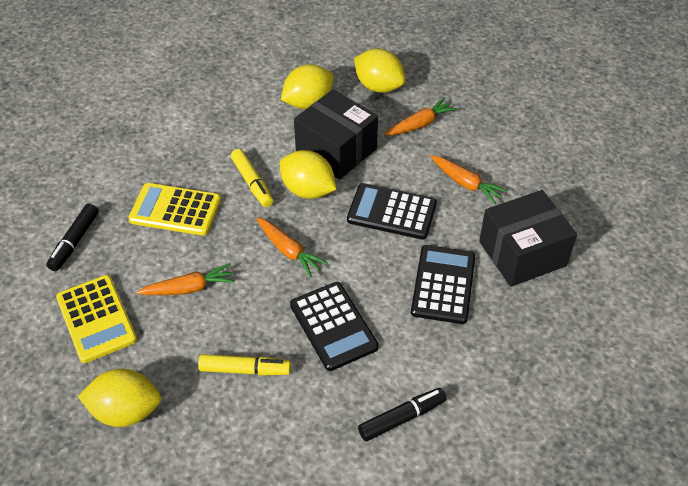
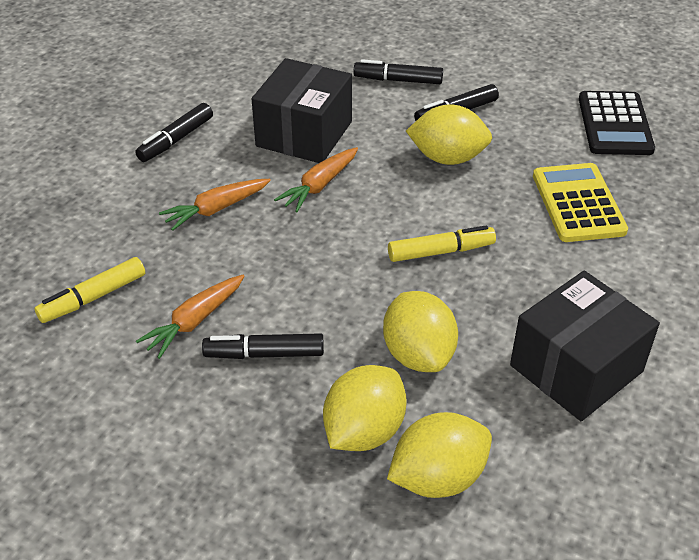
black calculator: 3 -> 1
black marker: 2 -> 4
orange carrot: 4 -> 3
yellow calculator: 2 -> 1

